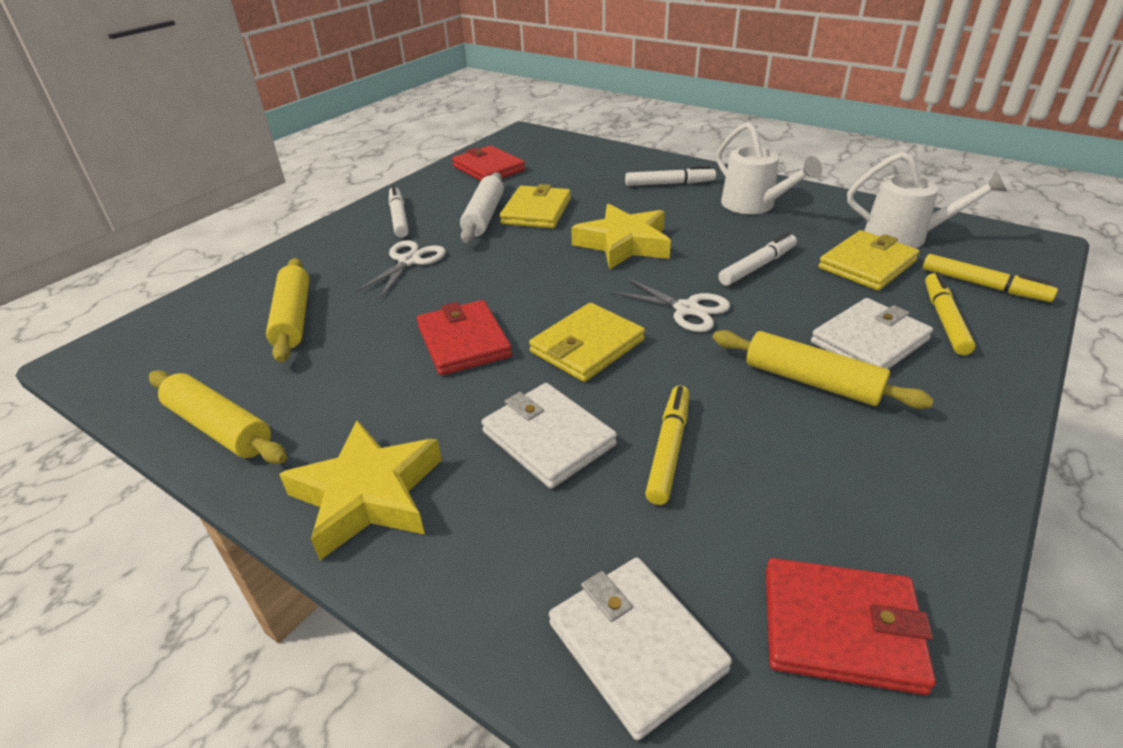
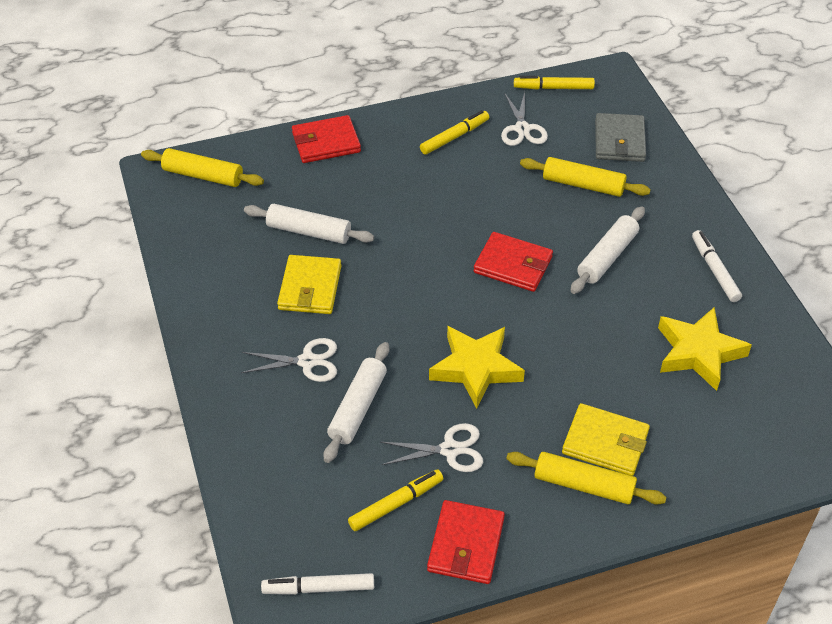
grey wallet: 0 -> 1
white marker: 3 -> 2
white rolling pin: 1 -> 3
white scissors: 2 -> 3
white wallet: 3 -> 0
white watering can: 2 -> 0
yellow wallet: 3 -> 2

